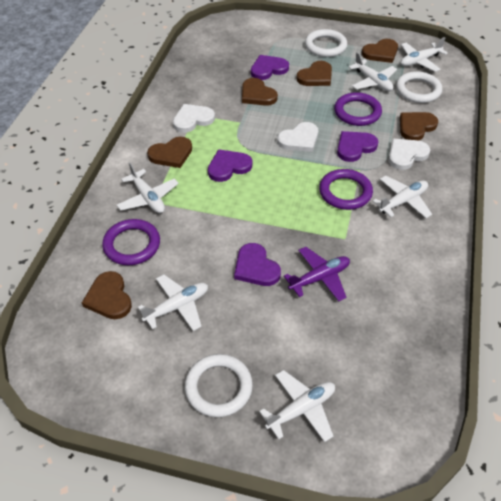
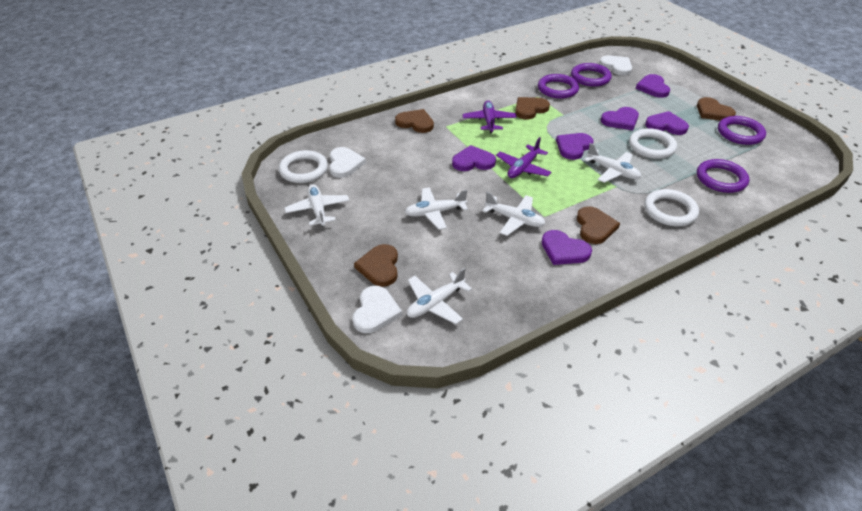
brown heart: 6 -> 5
purple heart: 4 -> 6
purple plane: 1 -> 2
purple ring: 3 -> 4
white plane: 6 -> 5

